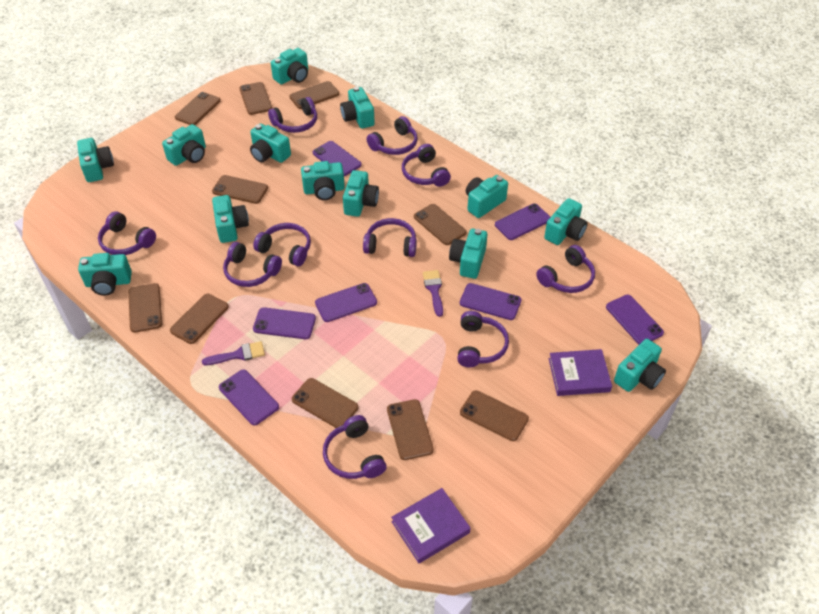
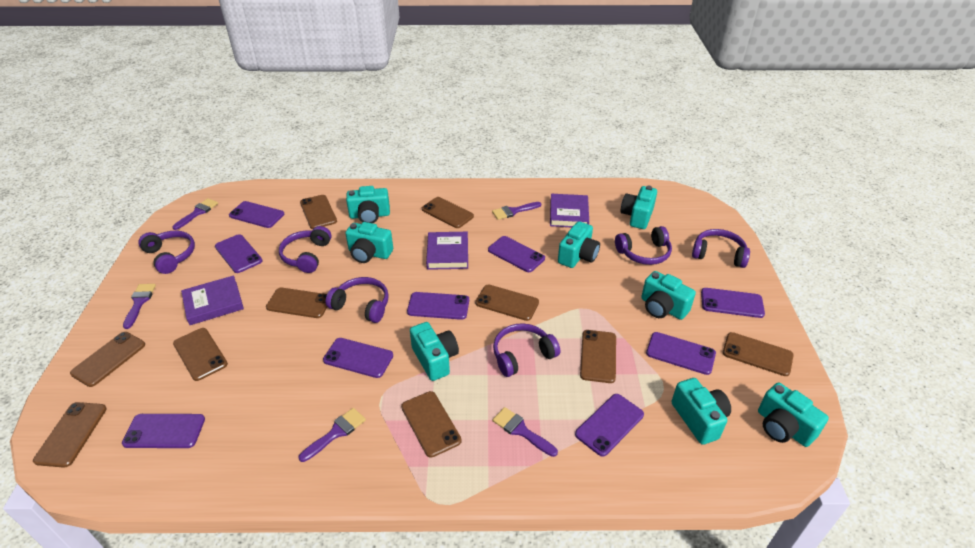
purple book: 2 -> 3
purple brush: 2 -> 5
purple headphones: 10 -> 6
purple phone: 7 -> 9
turquoise camera: 13 -> 8

